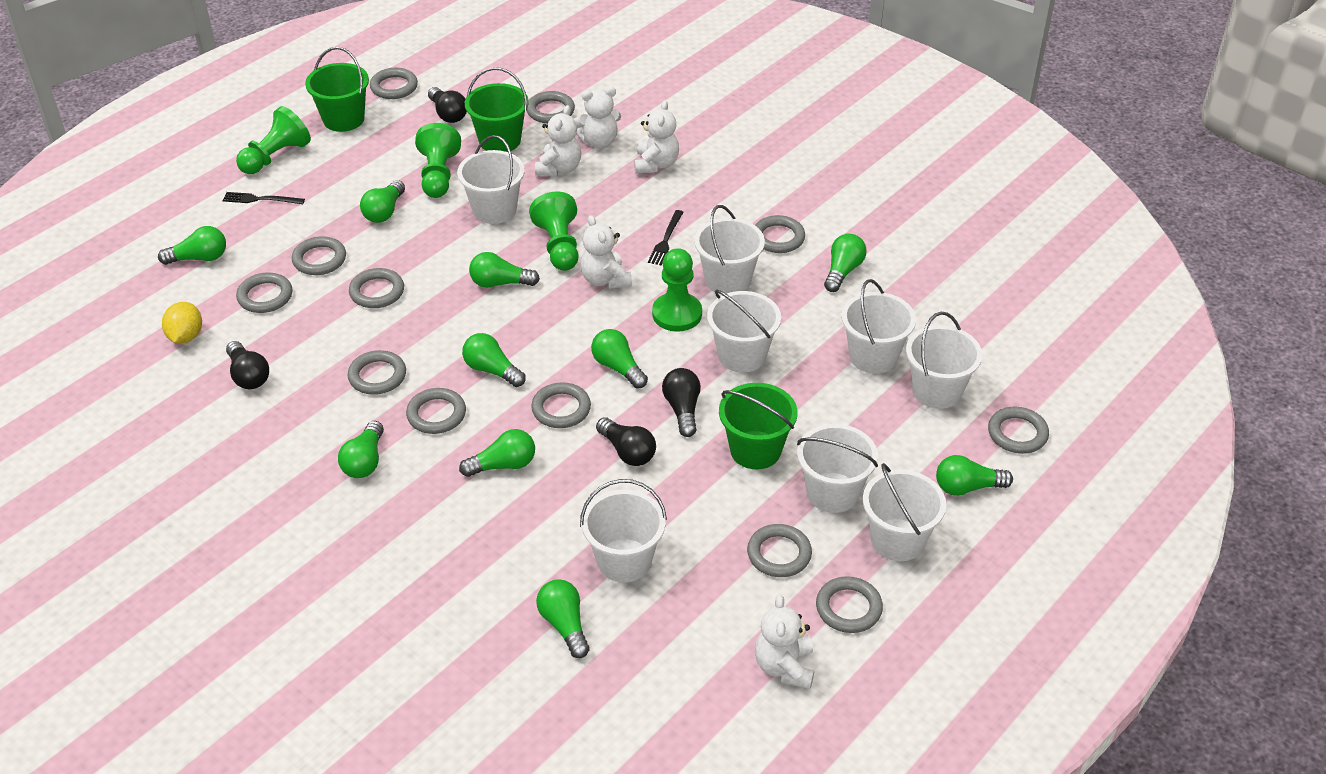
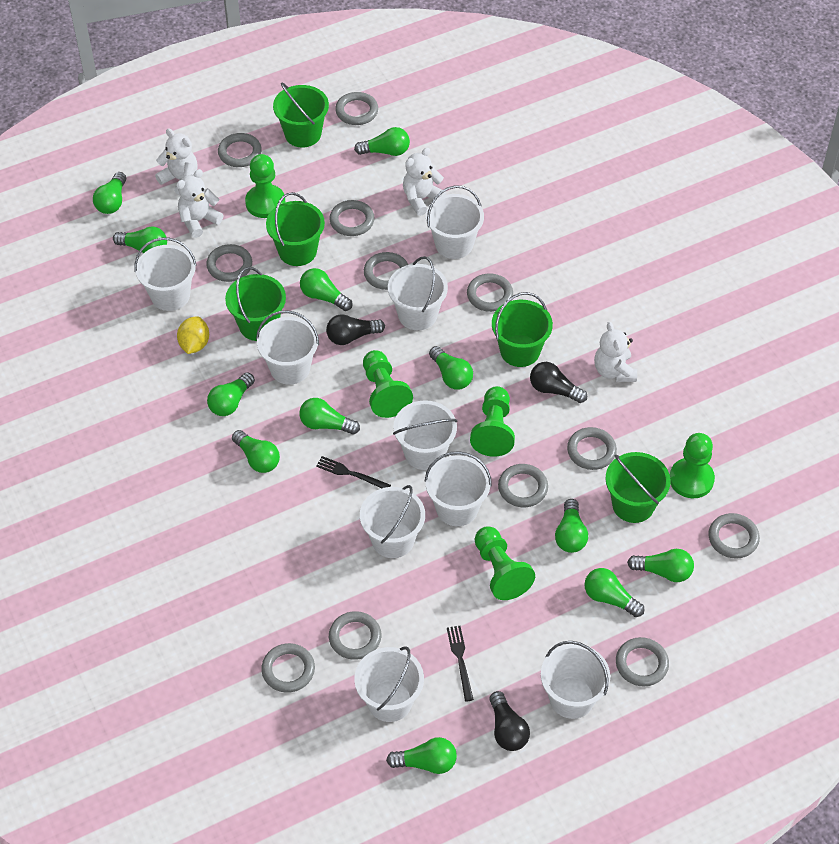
black light bulb: 4 -> 3
green bucket: 3 -> 5
green light bulb: 10 -> 12
green pawn: 4 -> 5
white bucket: 8 -> 9
white teddy bear: 5 -> 4

